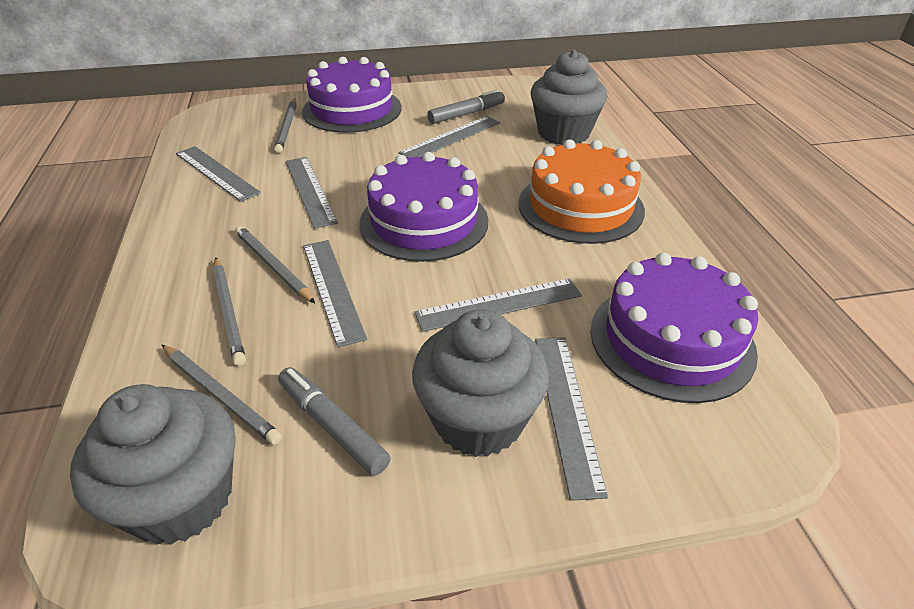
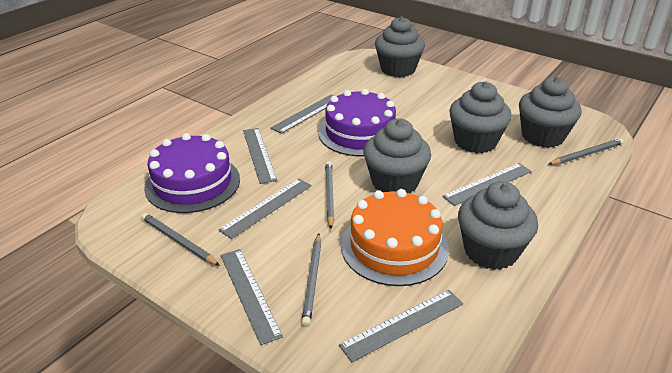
grey cupcake: 3 -> 5
grey marker: 2 -> 0
purple cake: 3 -> 2

